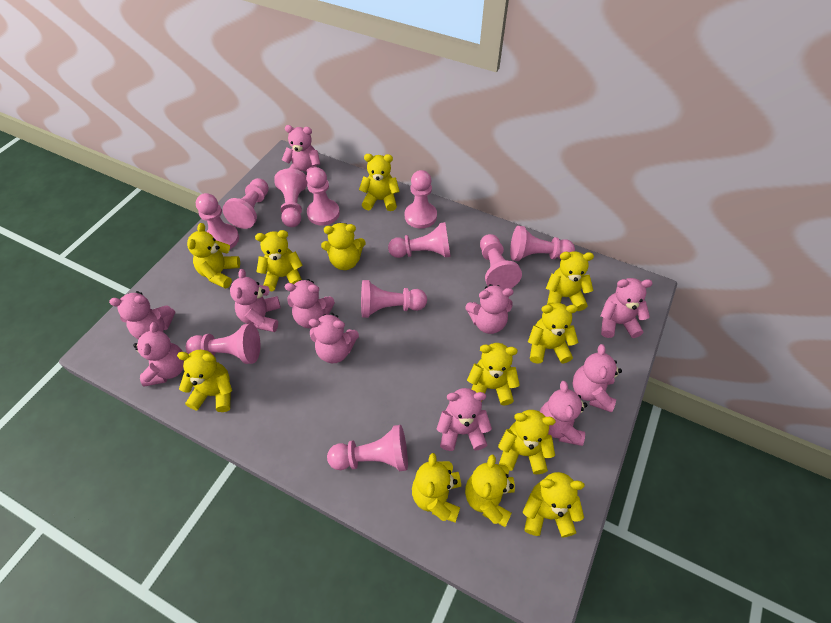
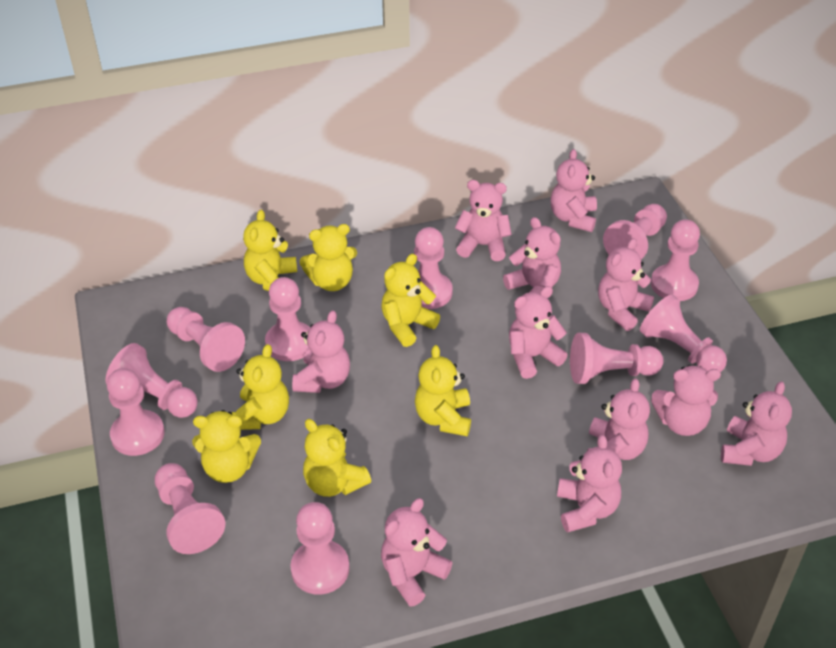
yellow teddy bear: 12 -> 7

